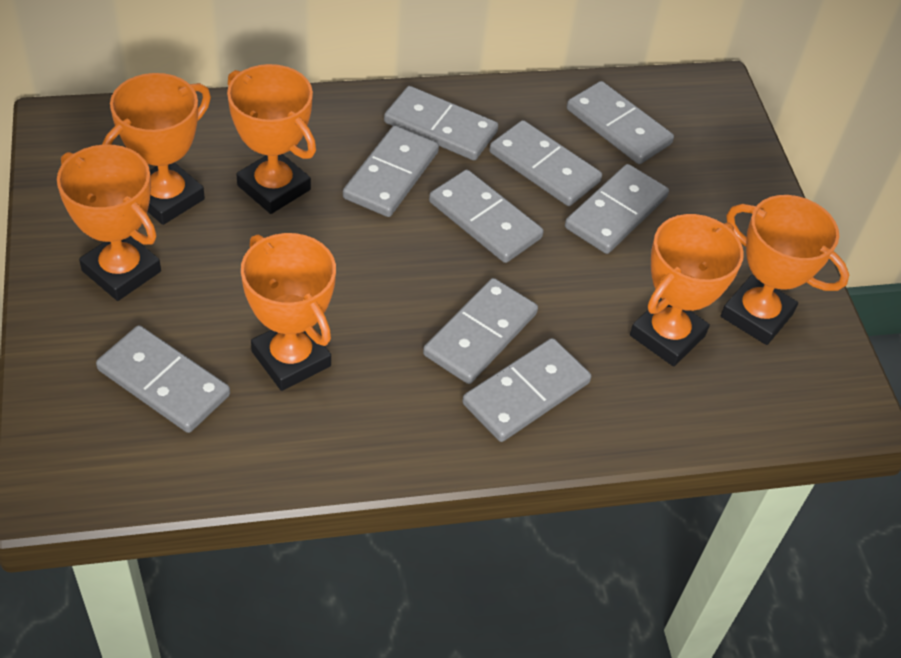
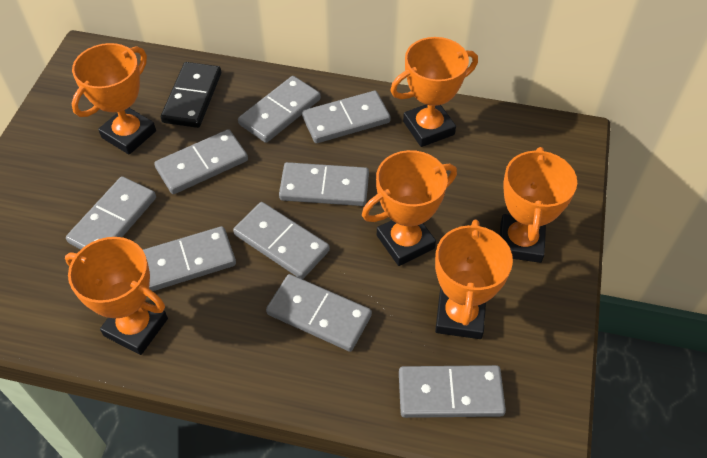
black domino: 0 -> 1

